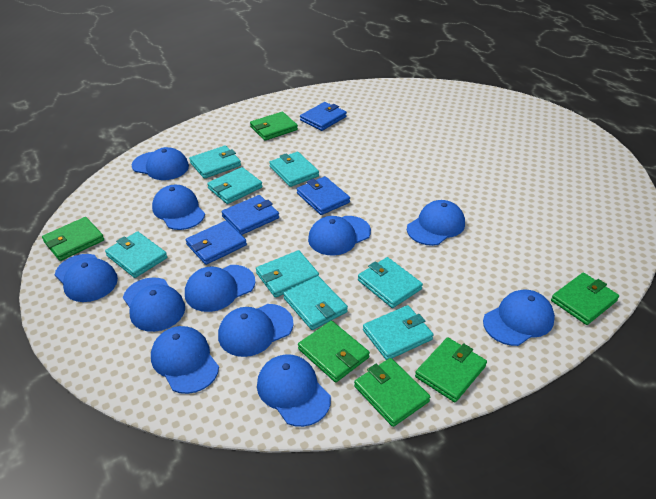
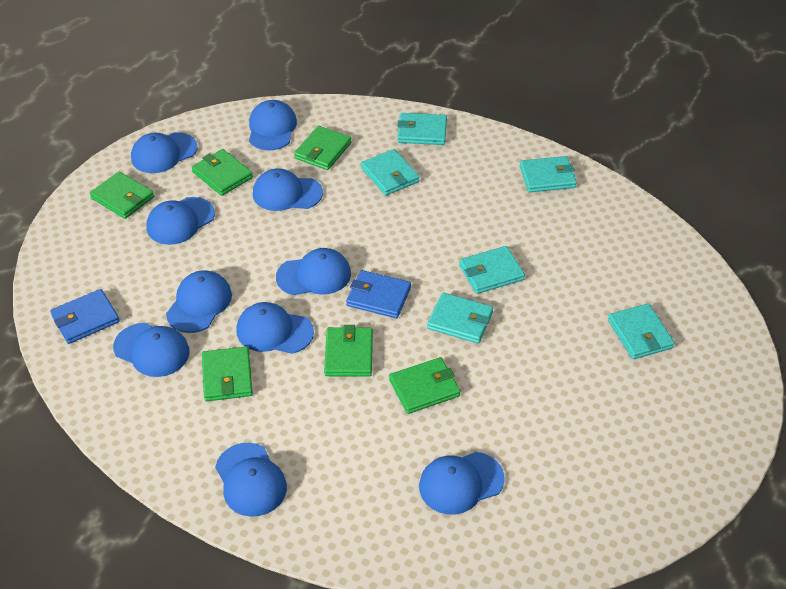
blue cap: 11 -> 10
blue wallet: 4 -> 2
turquoise wallet: 8 -> 6

